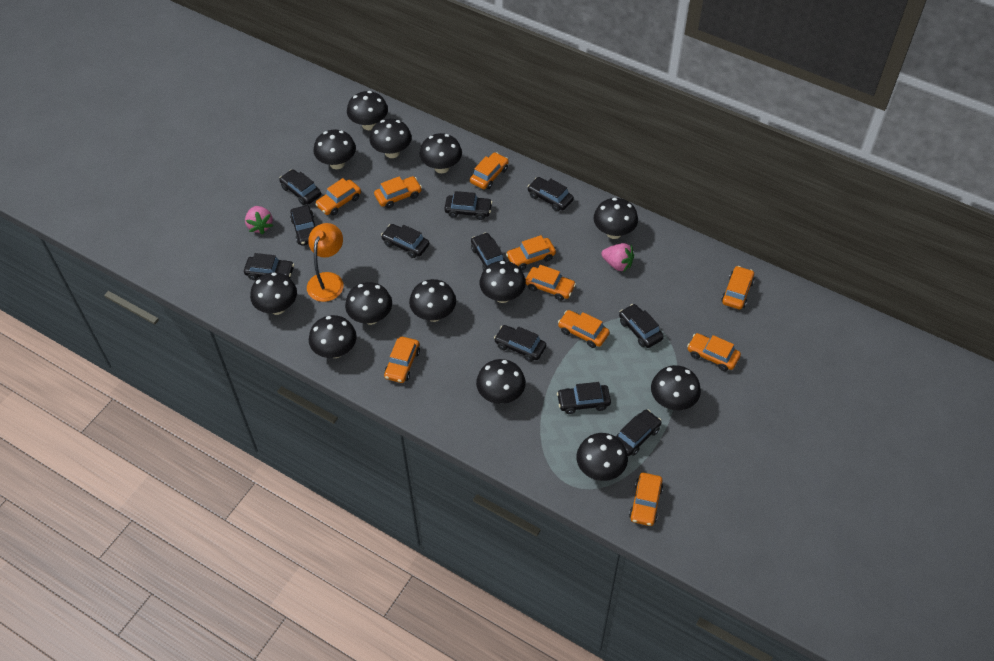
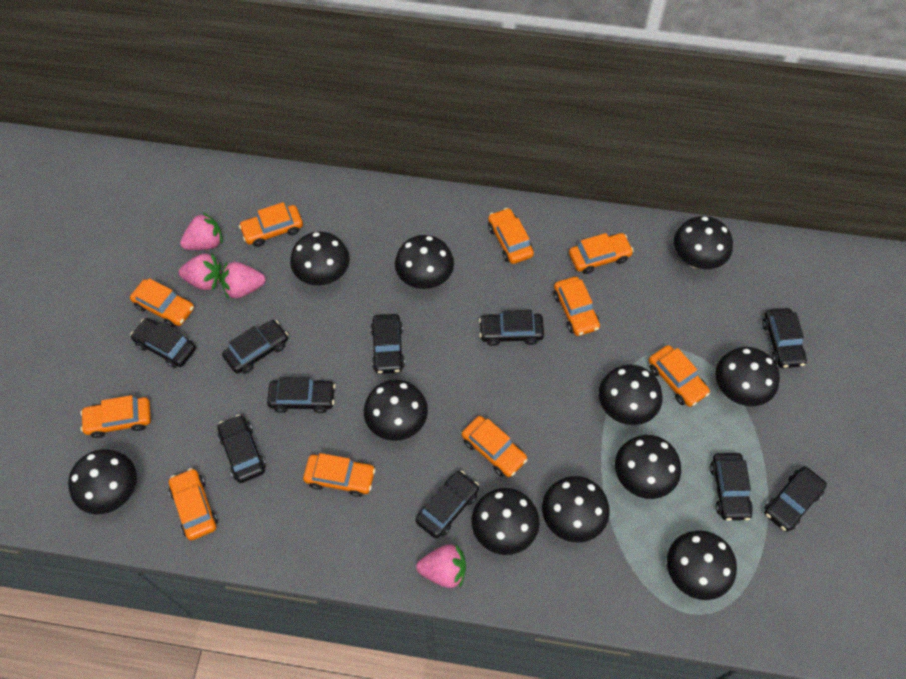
black car: 11 -> 10
black mushroom: 13 -> 11
orange lamp: 1 -> 0
pink strawberry: 2 -> 4

